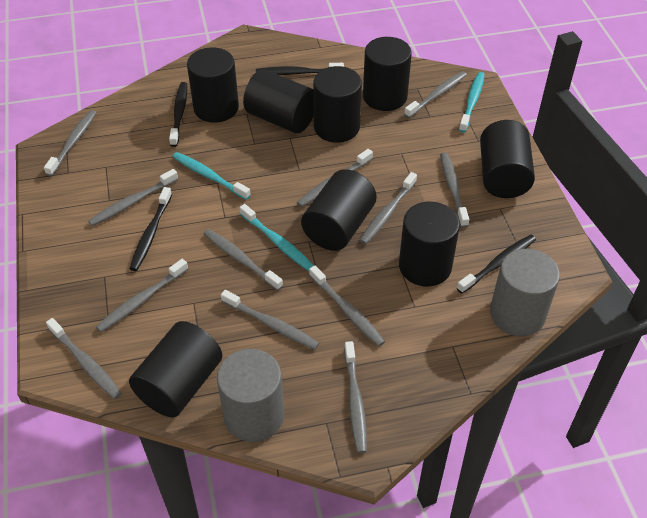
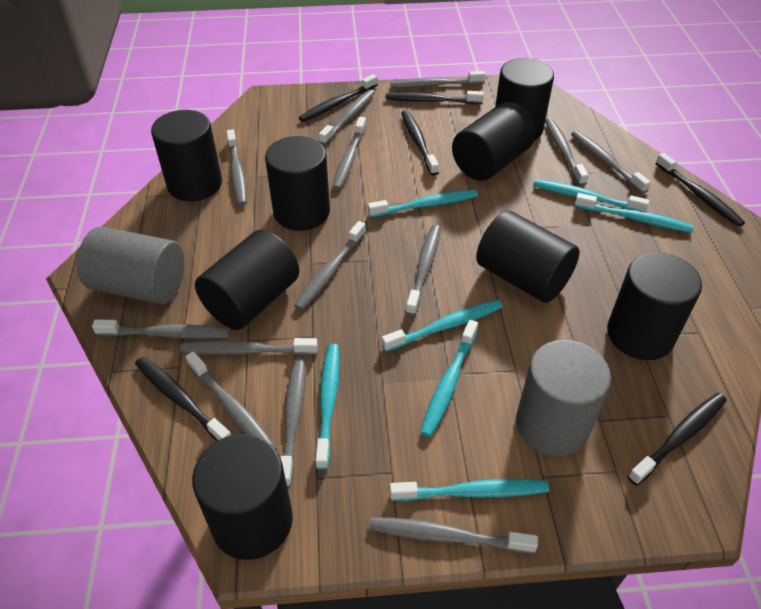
black toothbrush: 4 -> 6
grey toothbrush: 12 -> 13
turquoise toothbrush: 3 -> 7

